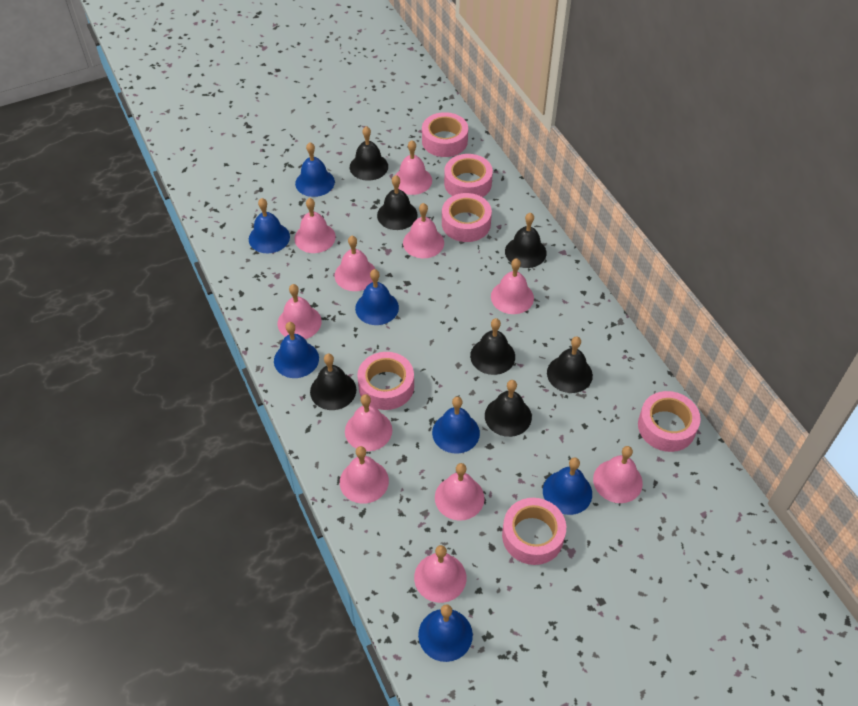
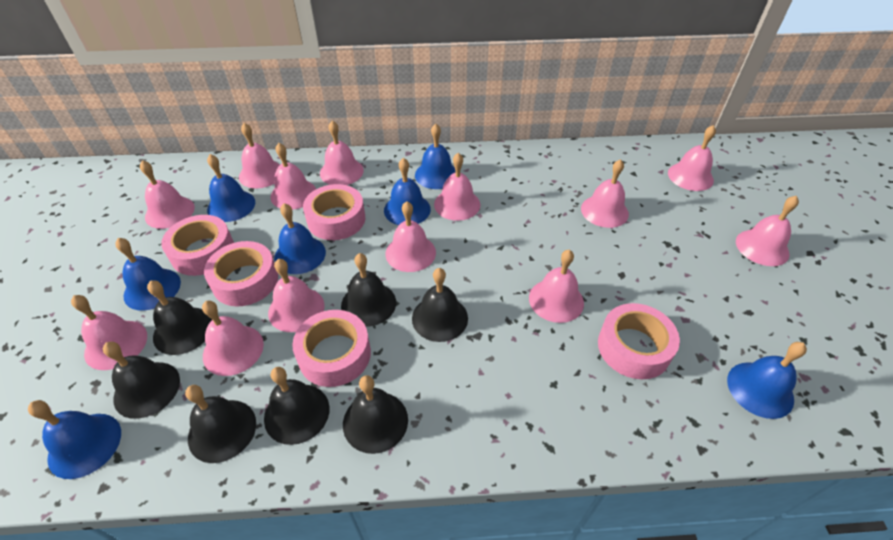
pink bell: 11 -> 13
pink tape: 6 -> 5

